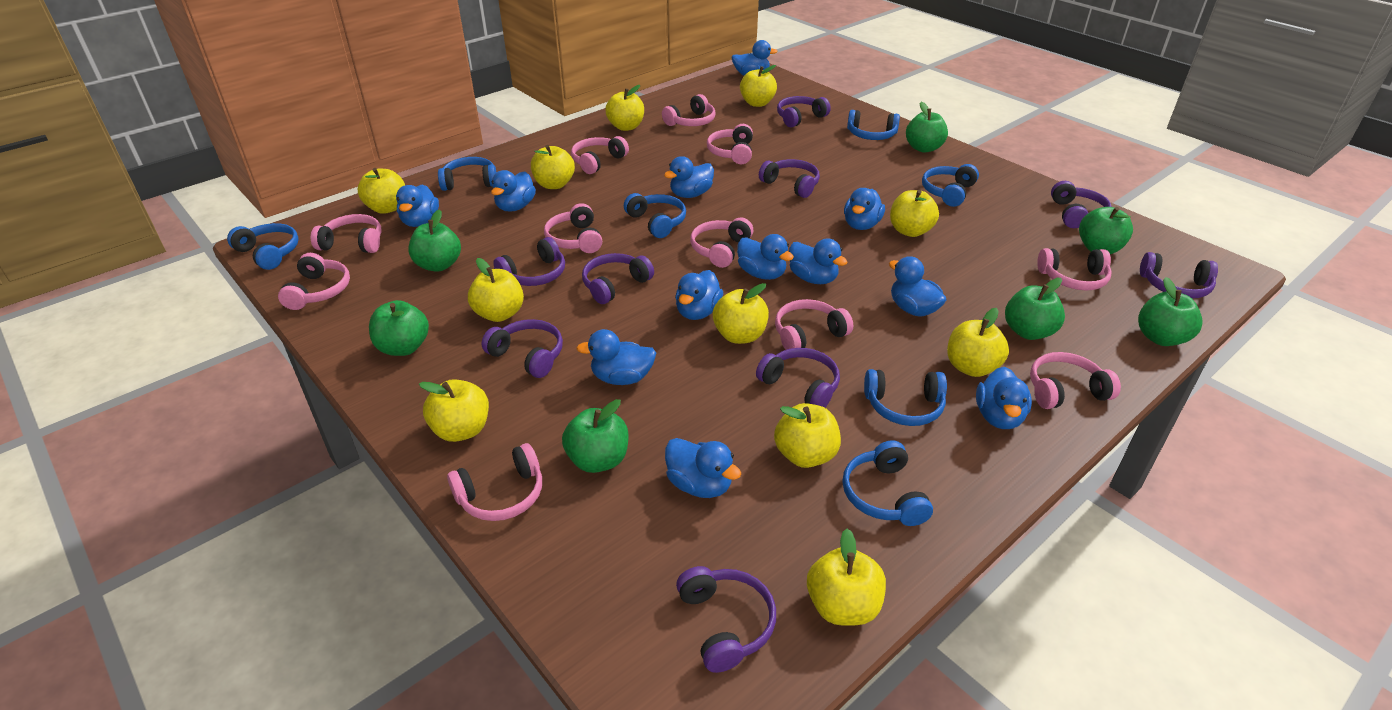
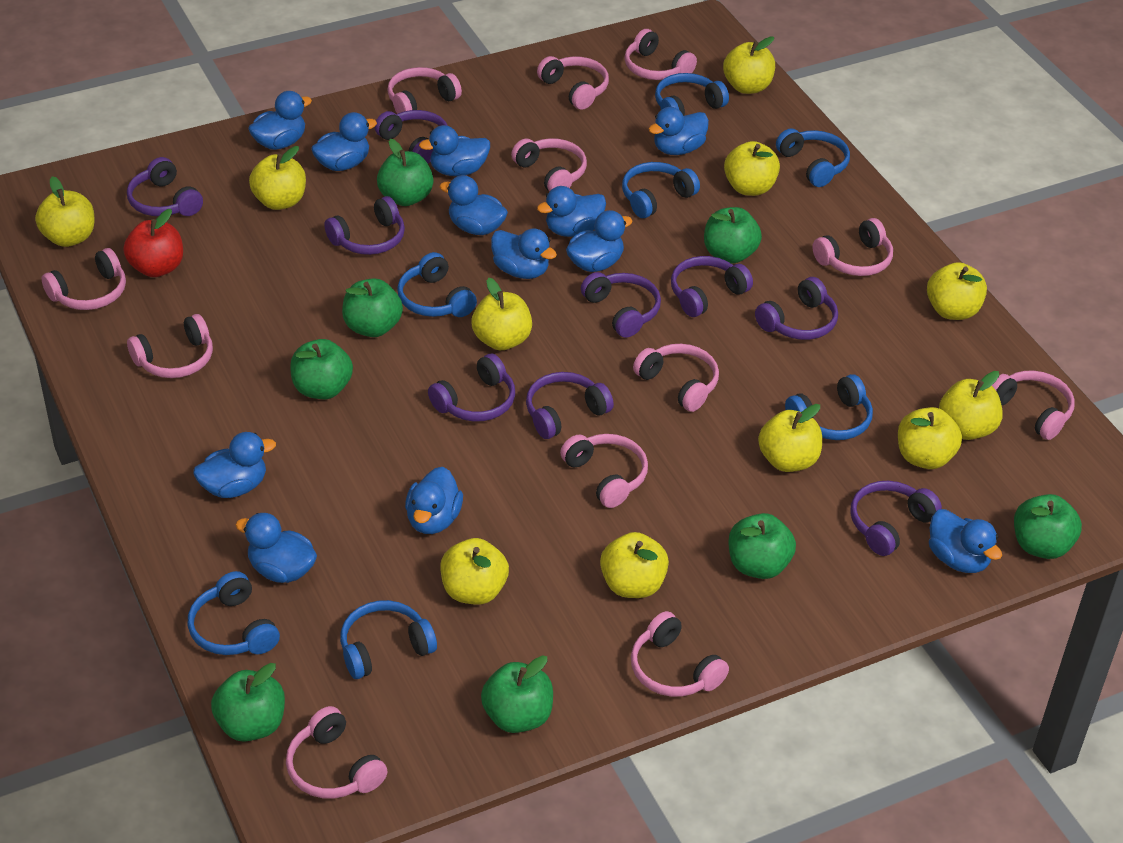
green apple: 7 -> 8
pink headphones: 11 -> 12
red apple: 0 -> 1

